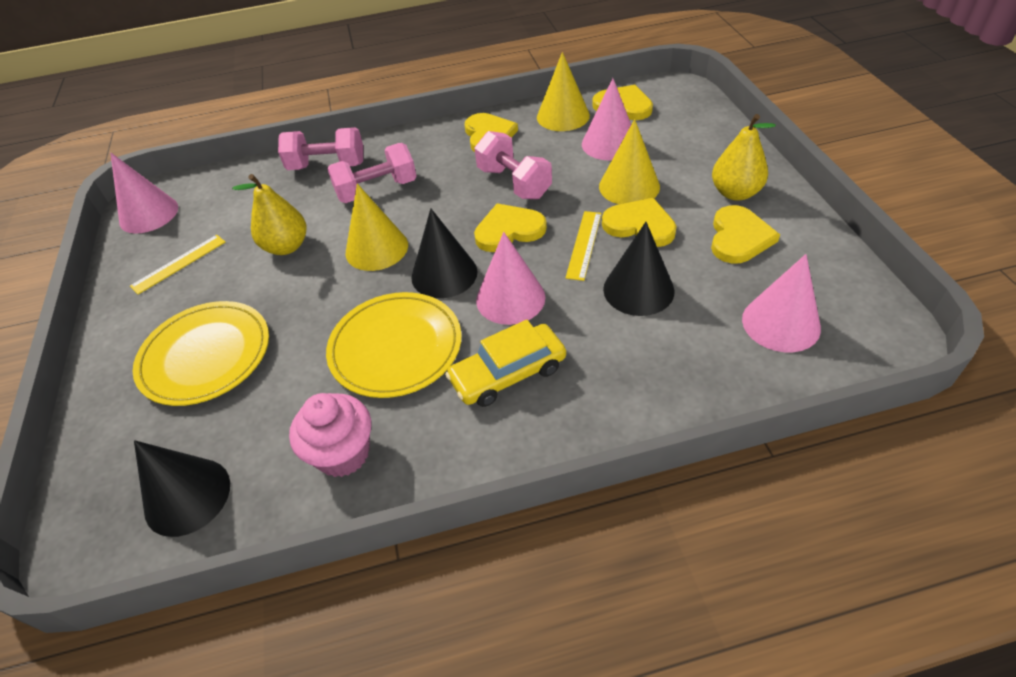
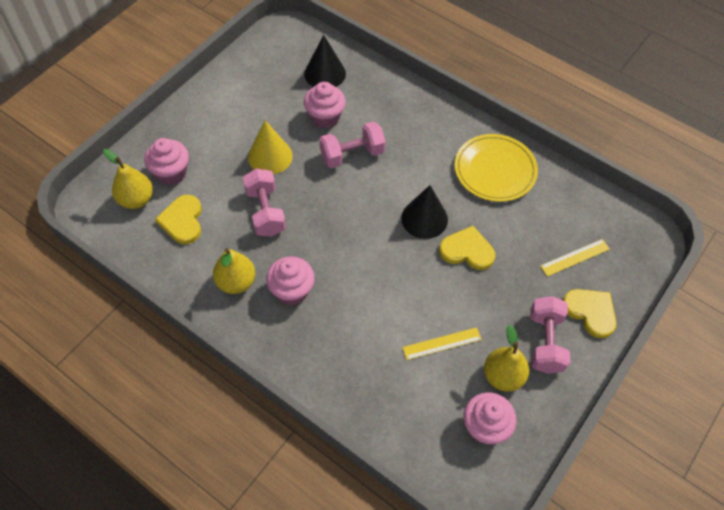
black cone: 3 -> 2
pink cone: 4 -> 0
pink cupcake: 1 -> 4
yellow car: 1 -> 0
yellow cone: 3 -> 1
yellow heart: 5 -> 3
yellow pear: 2 -> 3
yellow plate: 2 -> 1

